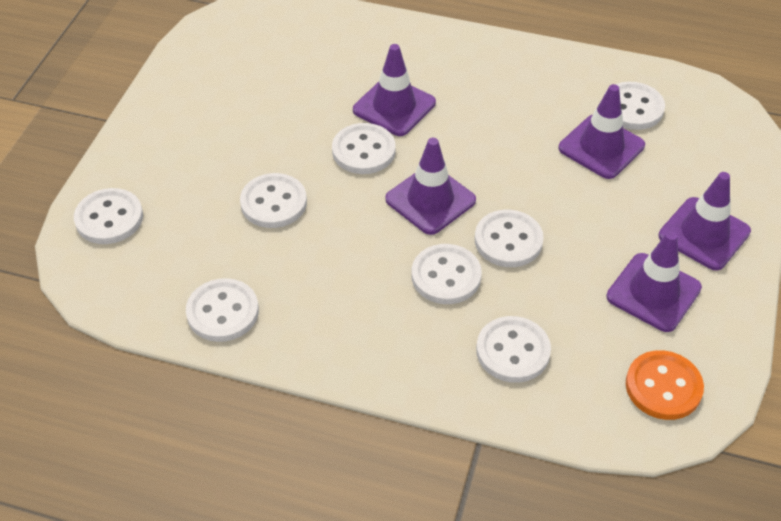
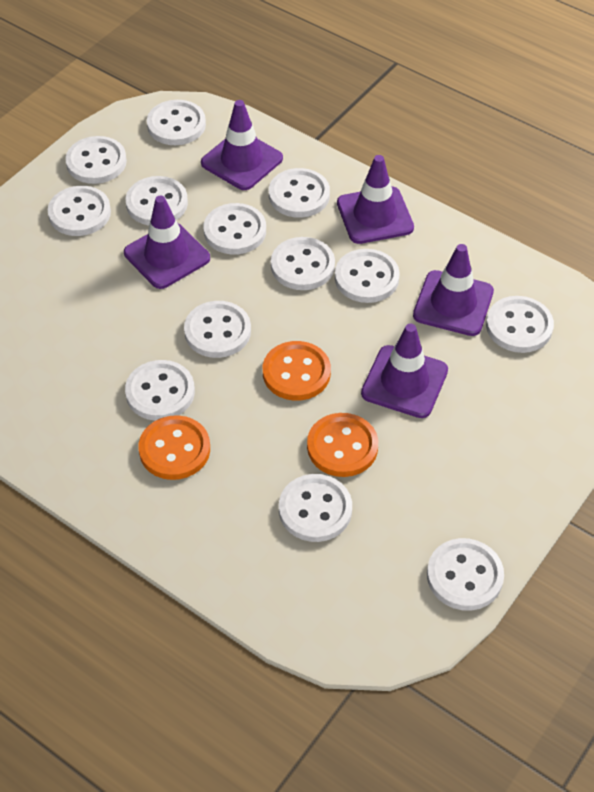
orange button: 1 -> 3
white button: 8 -> 13

